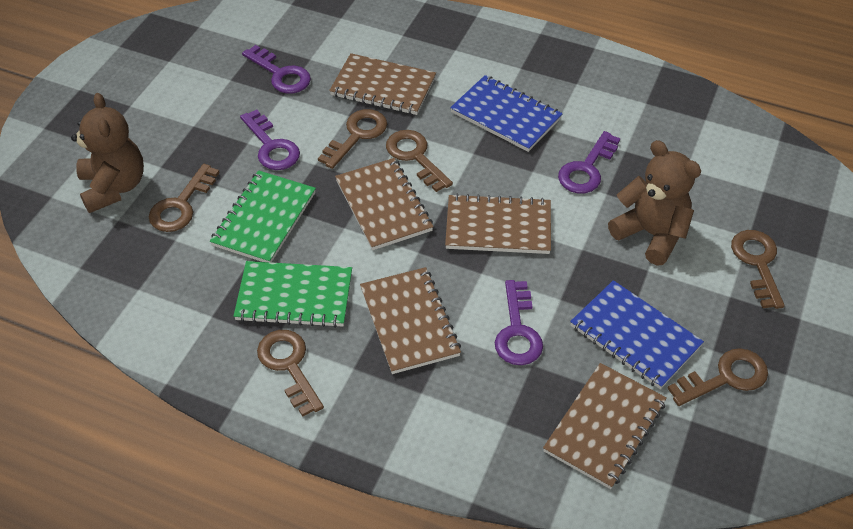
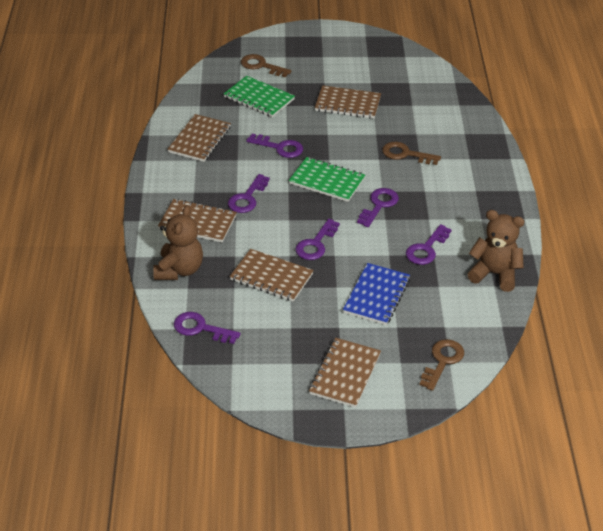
blue notebook: 2 -> 1
brown key: 6 -> 3
purple key: 4 -> 6

